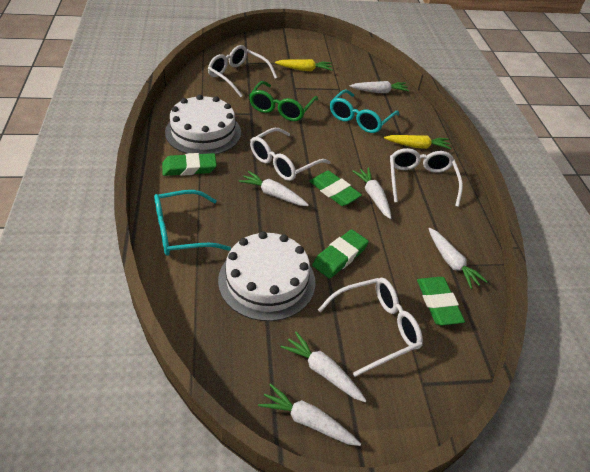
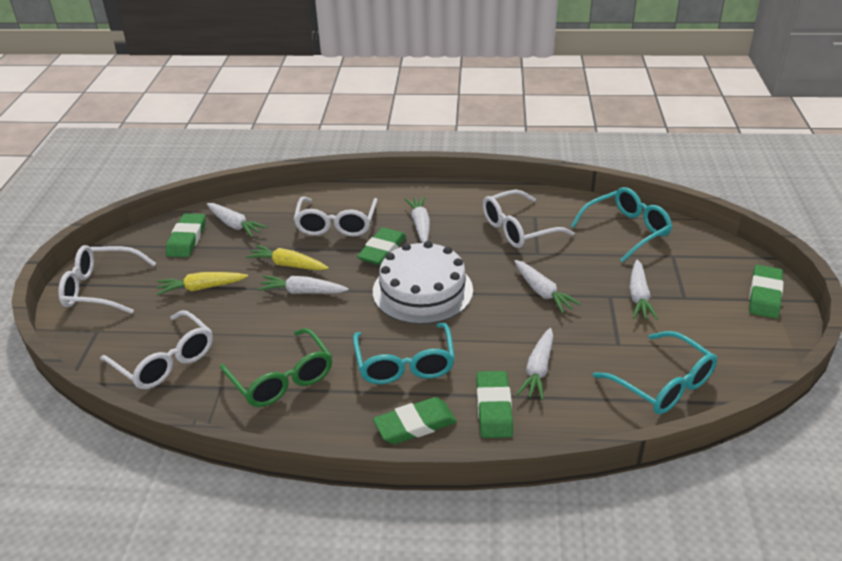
green eraser: 4 -> 5
turquoise glasses: 2 -> 3
white cake: 2 -> 1

